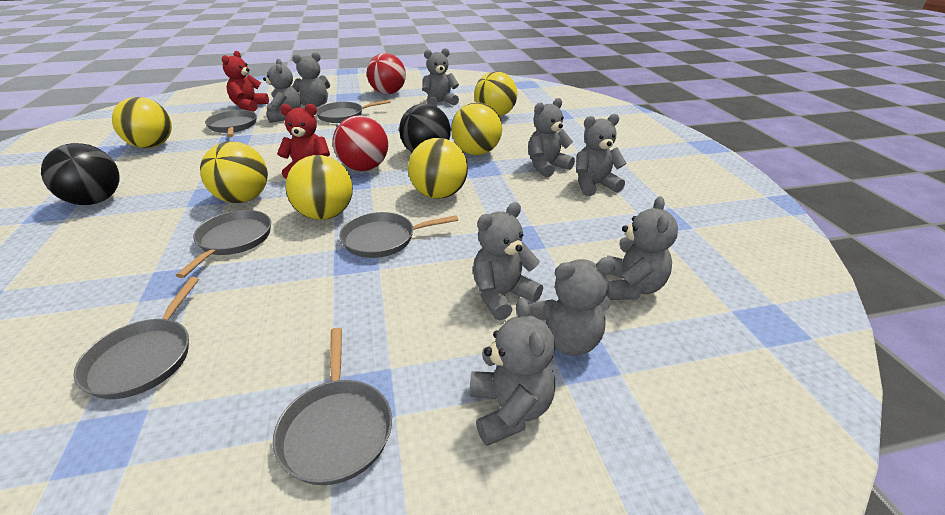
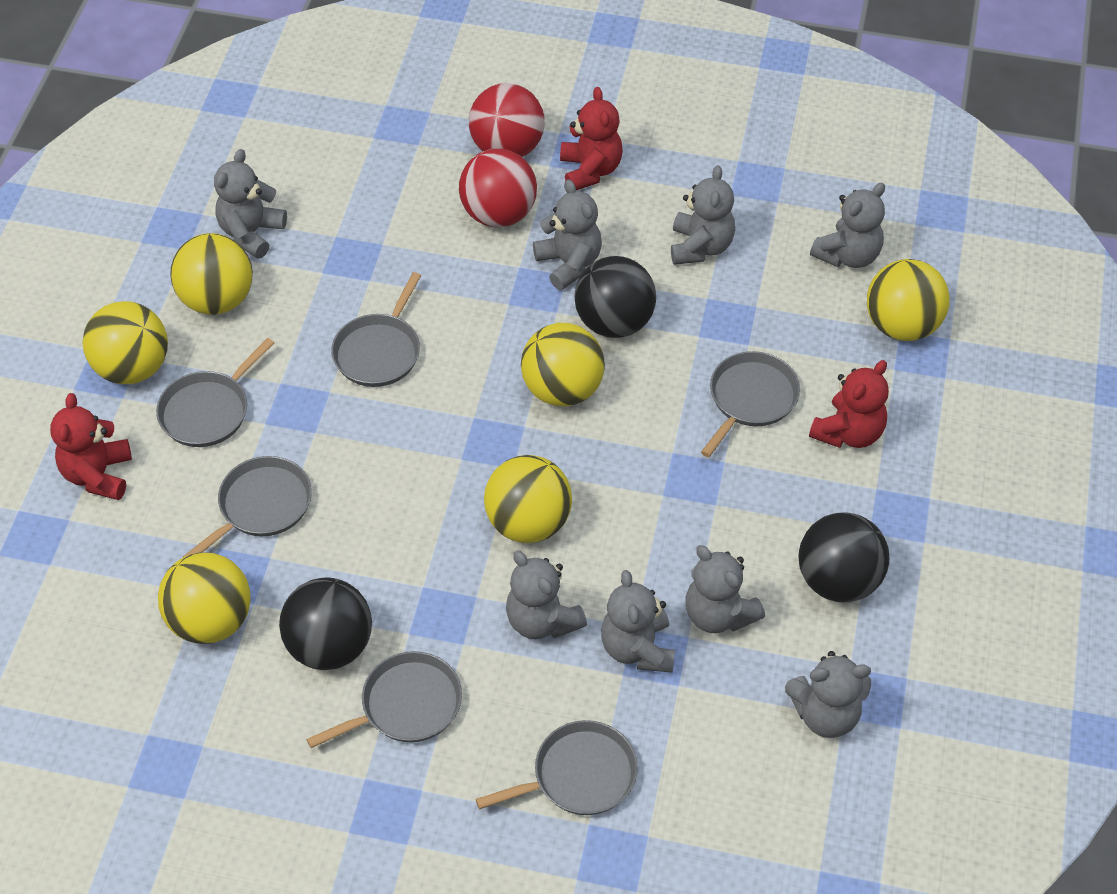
black ball: 2 -> 3
grey teddy bear: 9 -> 8
red teddy bear: 2 -> 3

